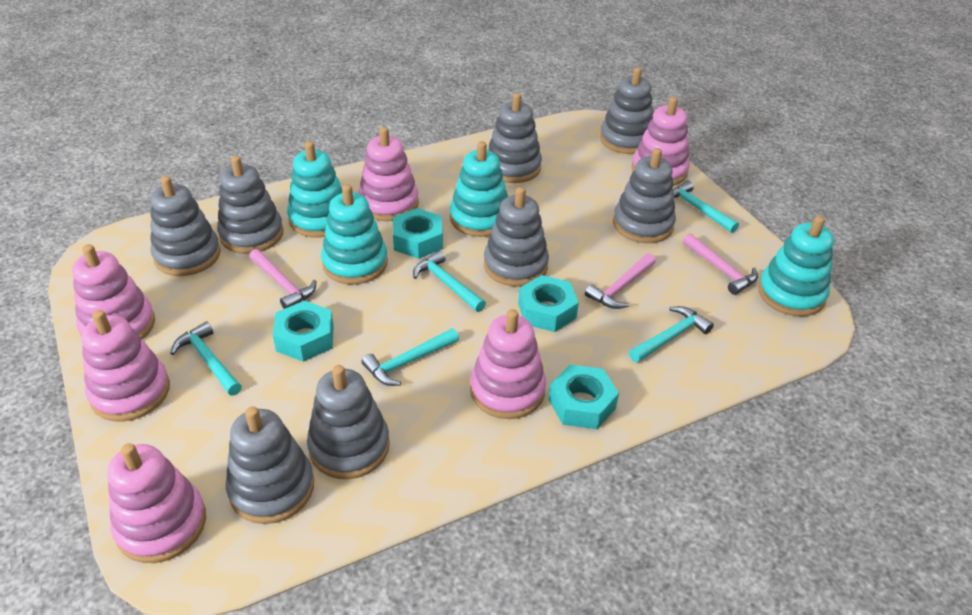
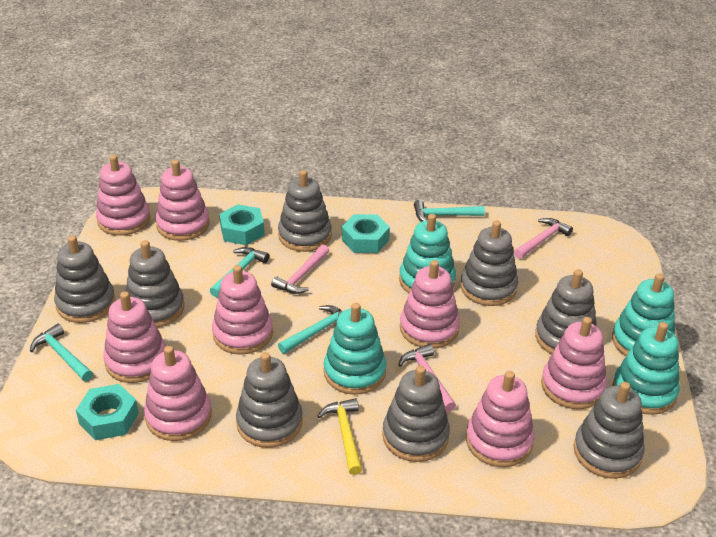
pink stacking toy: 6 -> 8
turquoise hammer: 5 -> 4
turquoise nut: 4 -> 3
yellow hammer: 0 -> 1

